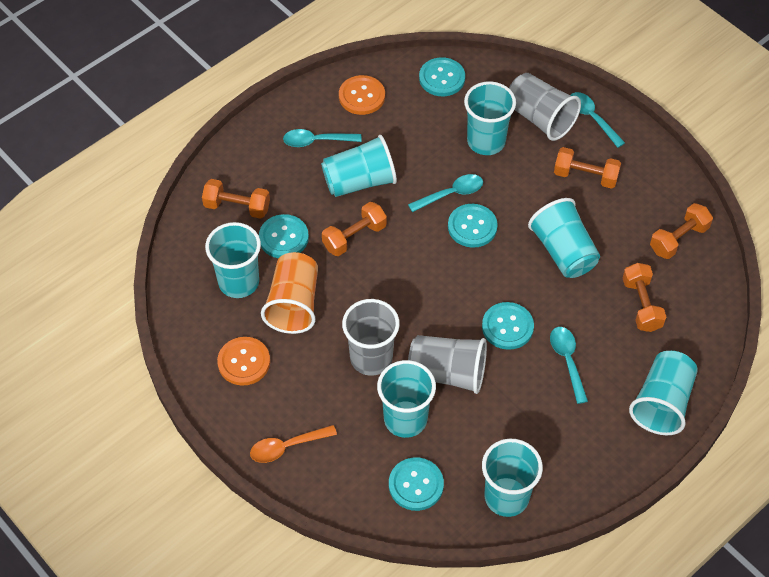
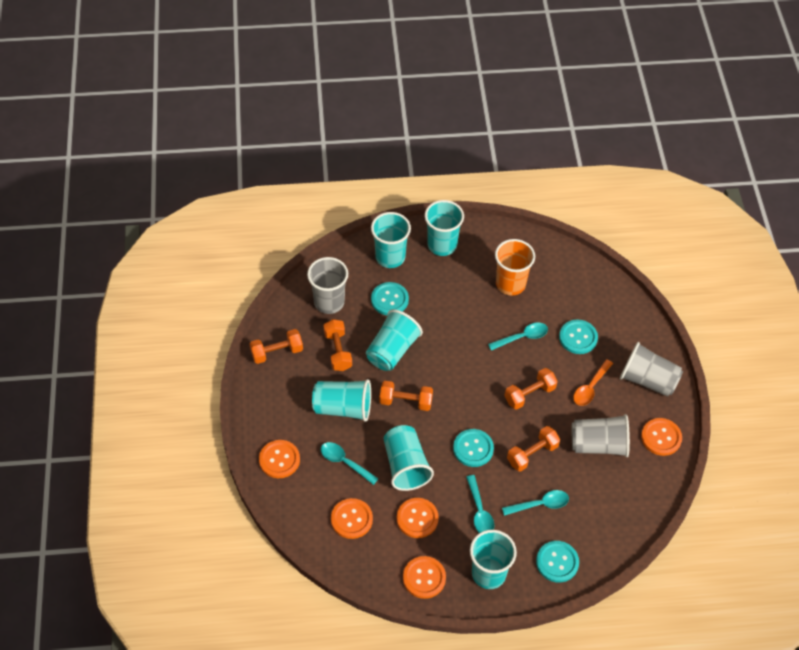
orange button: 2 -> 5
turquoise button: 5 -> 4
turquoise cup: 7 -> 6

